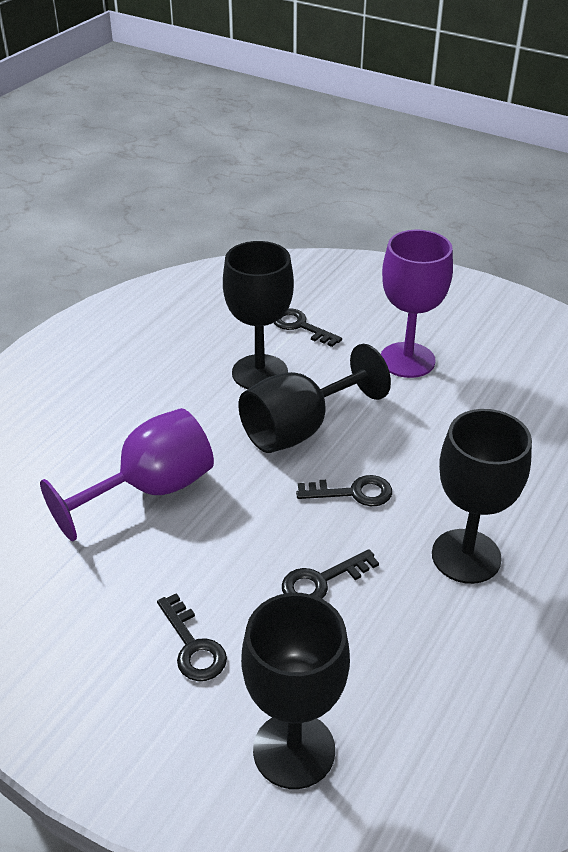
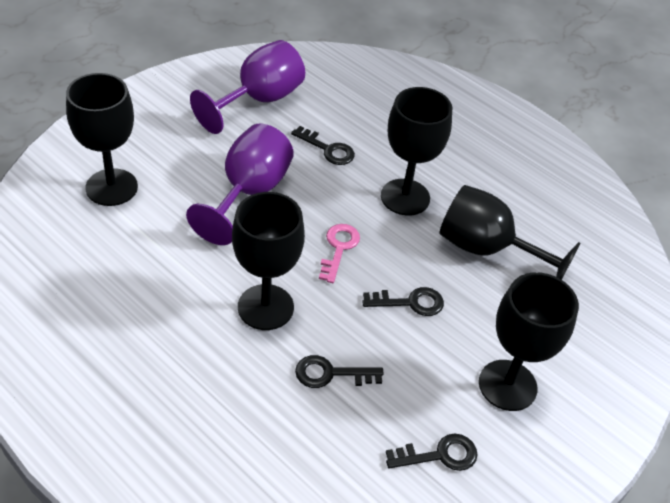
black goblet: 4 -> 5
pink key: 0 -> 1

